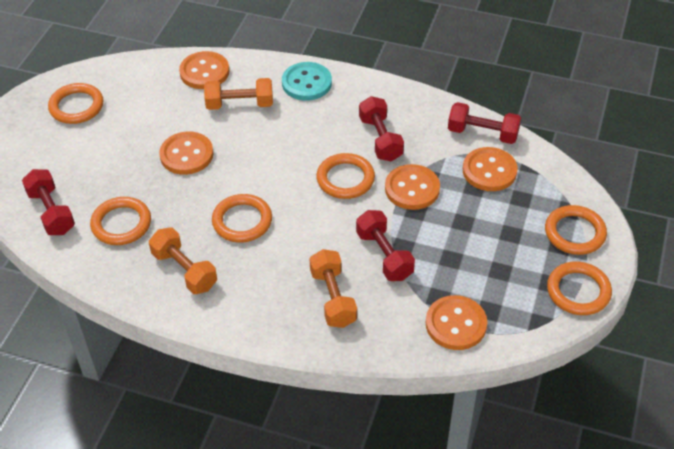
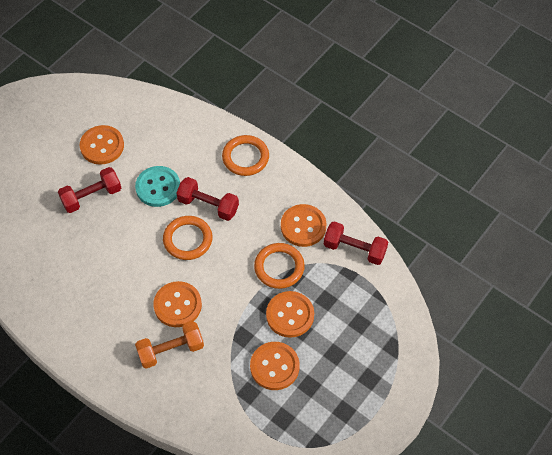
orange dumbbell: 3 -> 1
orange ring: 6 -> 3
red dumbbell: 4 -> 3

